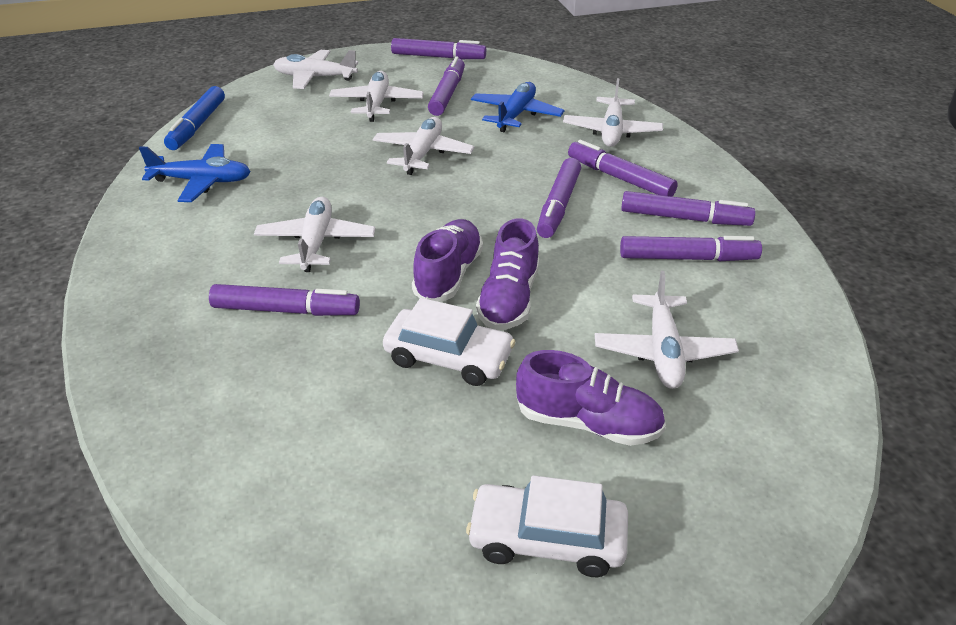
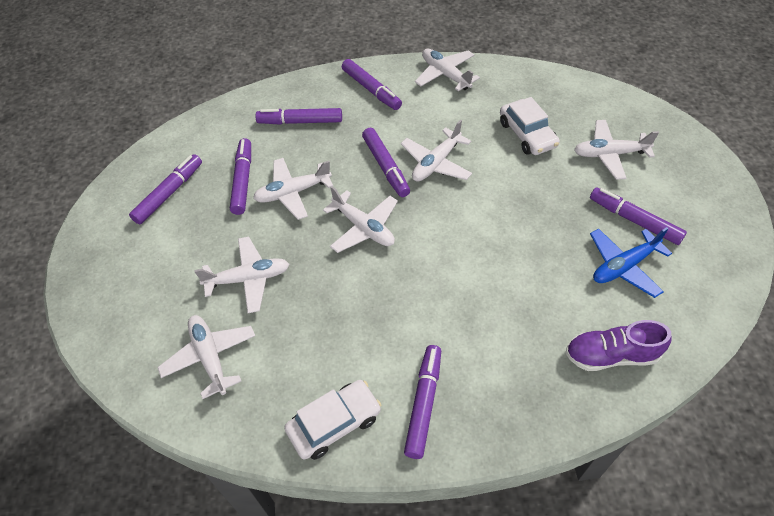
blue marker: 1 -> 0
blue plane: 2 -> 1
purple shoe: 3 -> 1
white plane: 6 -> 7

